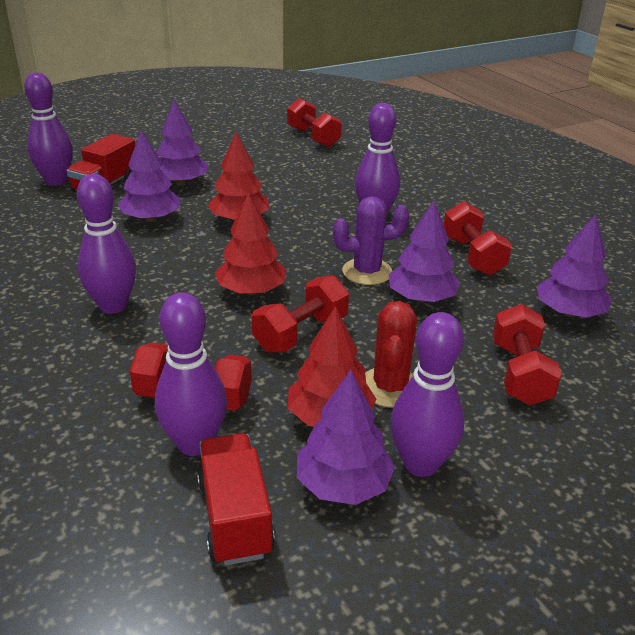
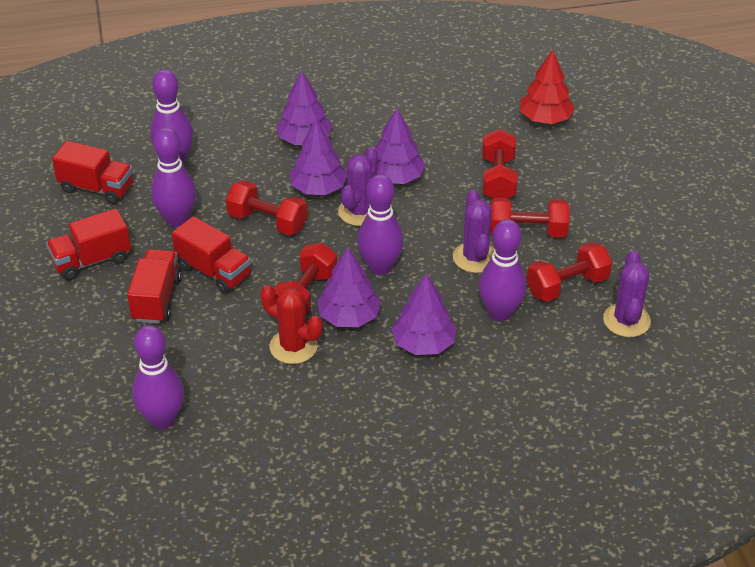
purple cactus: 1 -> 3
red tree: 3 -> 1
red truck: 2 -> 4

